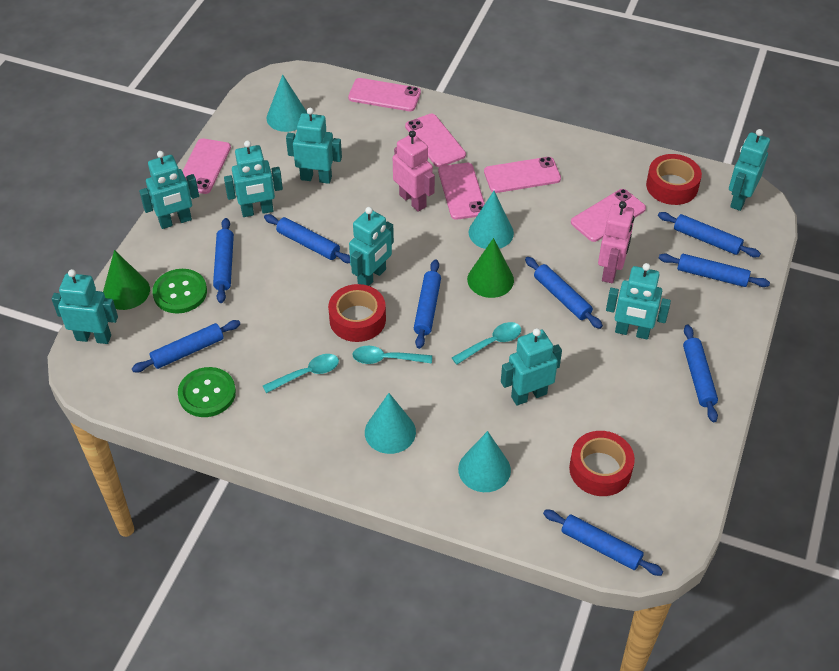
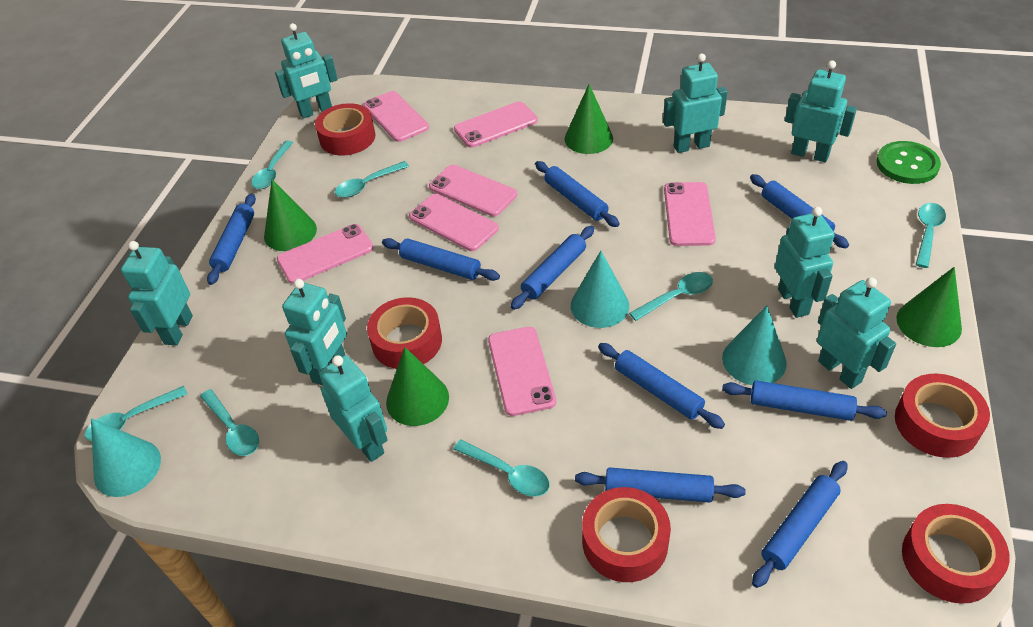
green button: 2 -> 1
green cone: 2 -> 4
pink phone: 6 -> 7
pink robot: 2 -> 0
red tape: 3 -> 5
turquoise cone: 4 -> 3
turquoise spoon: 3 -> 7

